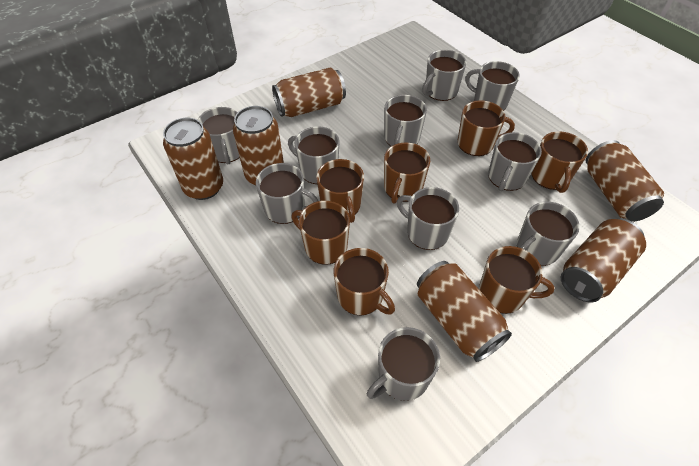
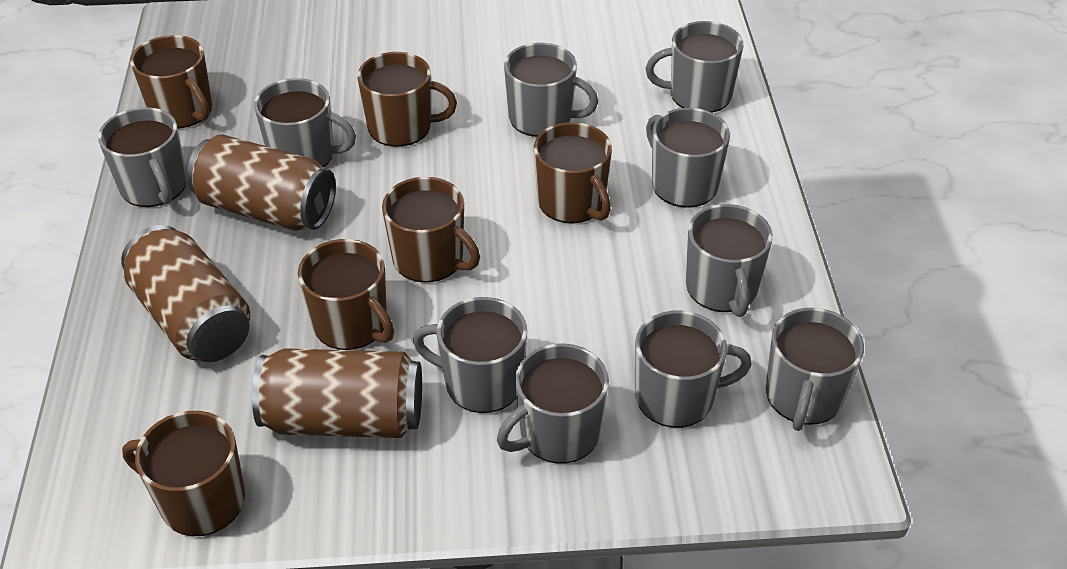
brown can: 6 -> 3
brown mug: 7 -> 6

